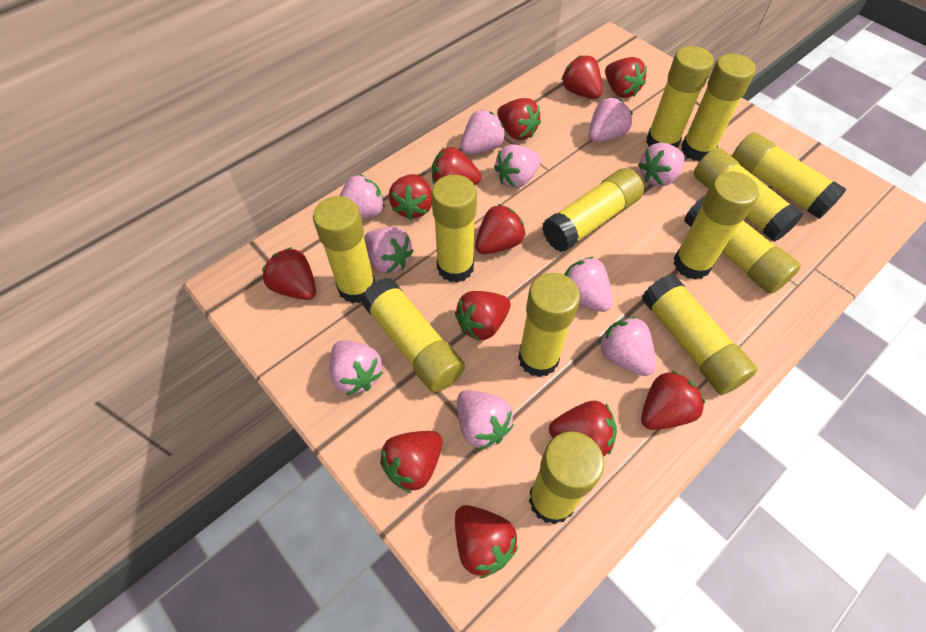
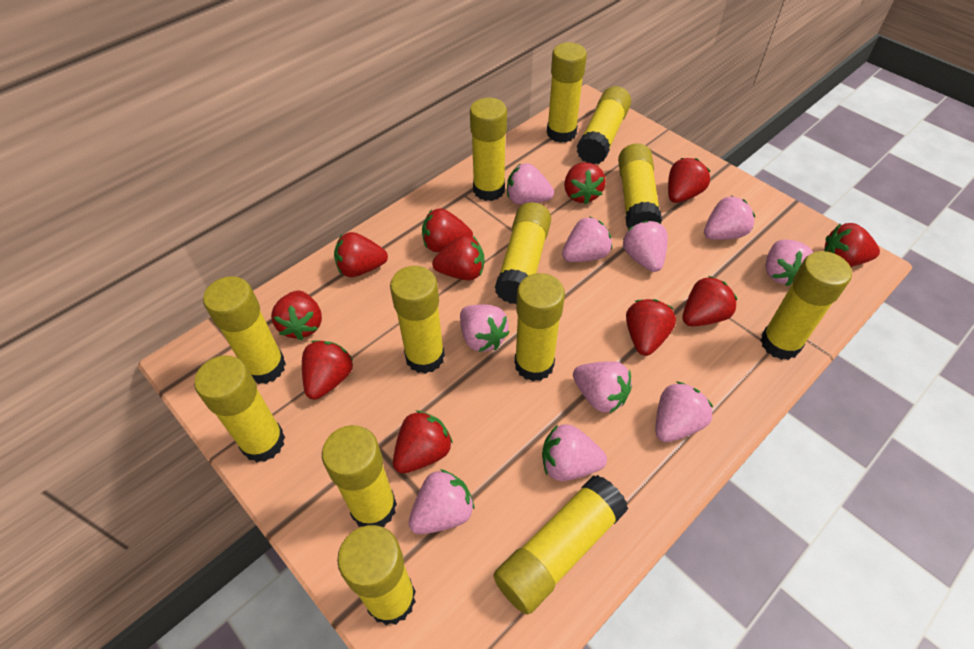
red strawberry: 12 -> 11

